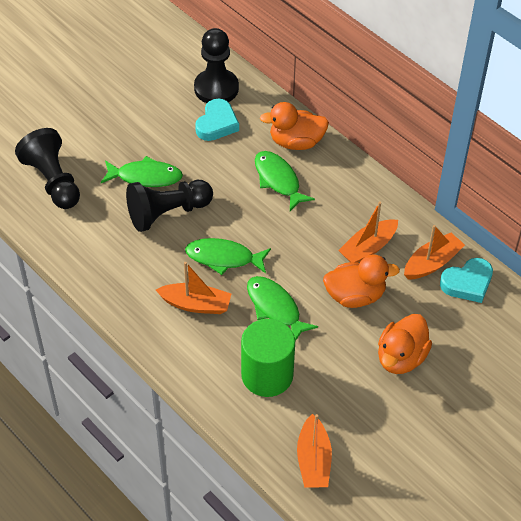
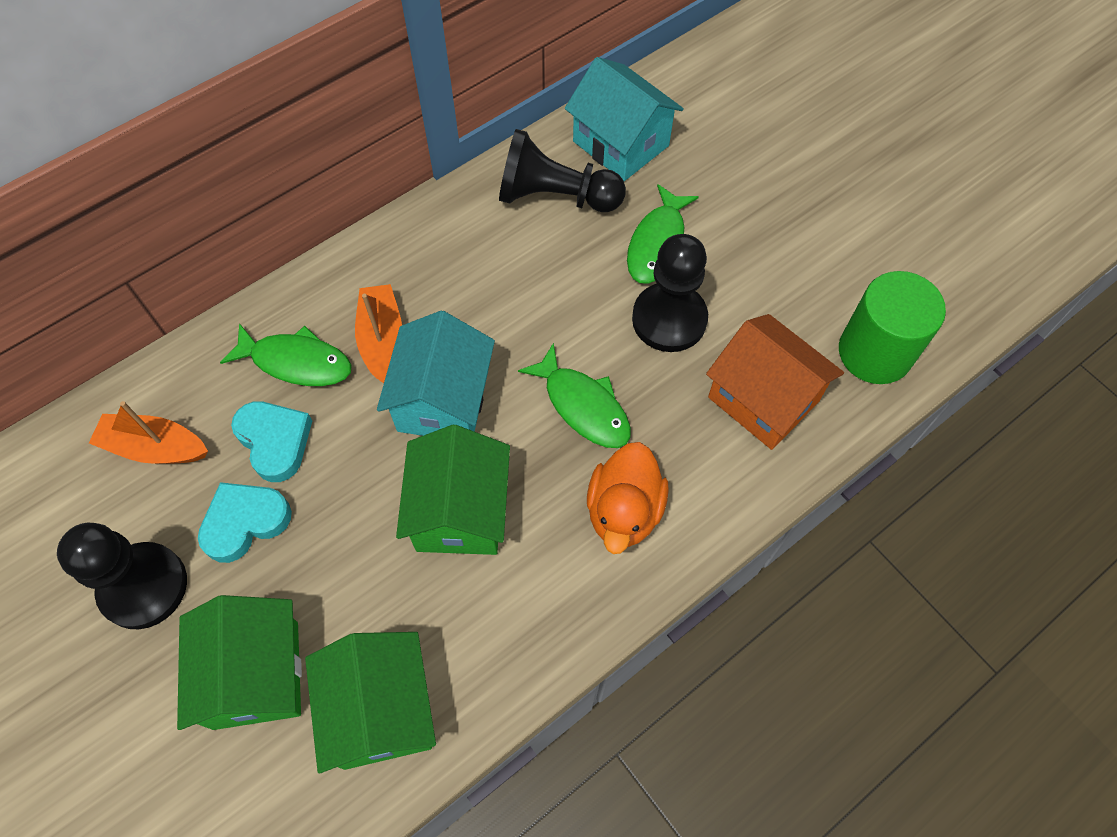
green fish: 4 -> 3
green house: 0 -> 3
orange boat: 4 -> 2
orange duck: 3 -> 1
orange house: 0 -> 1
turquoise house: 0 -> 2

